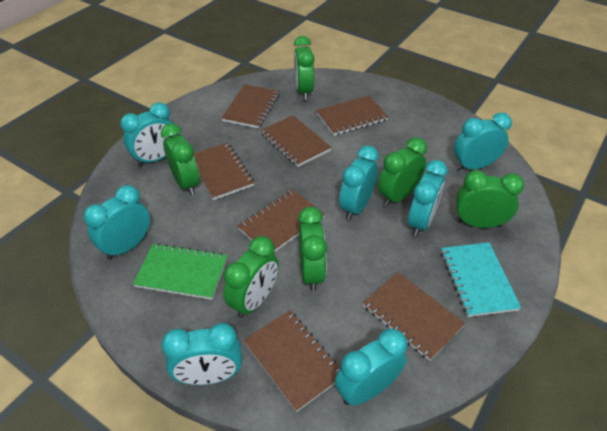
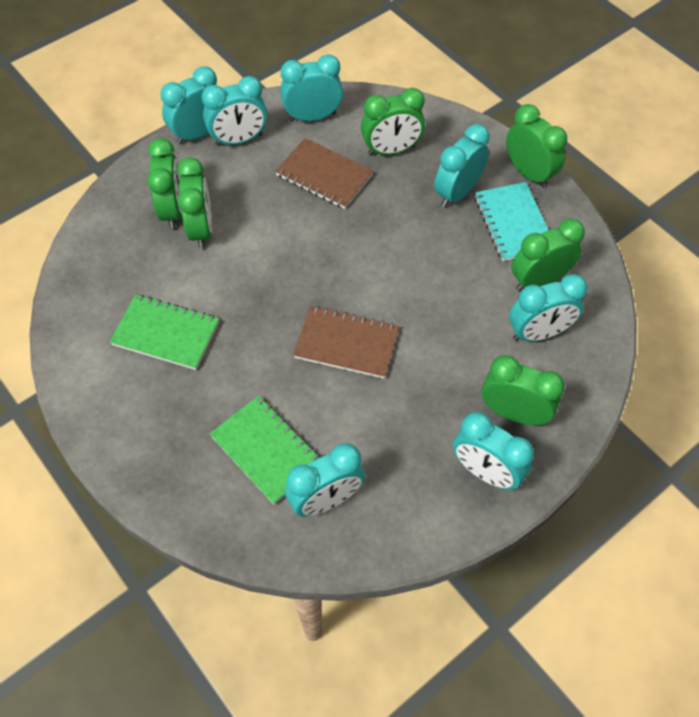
brown notebook: 7 -> 2
green notebook: 1 -> 2

